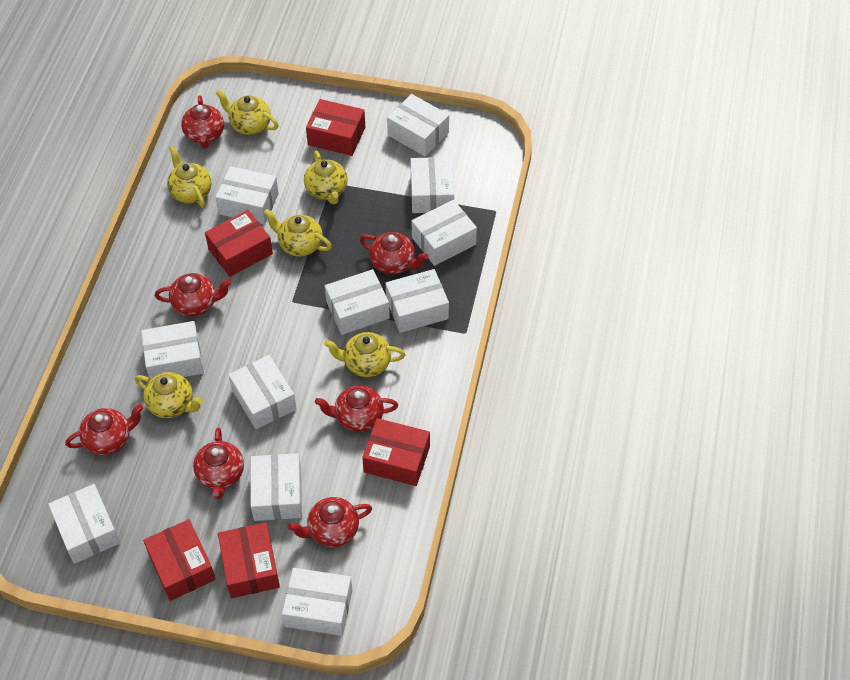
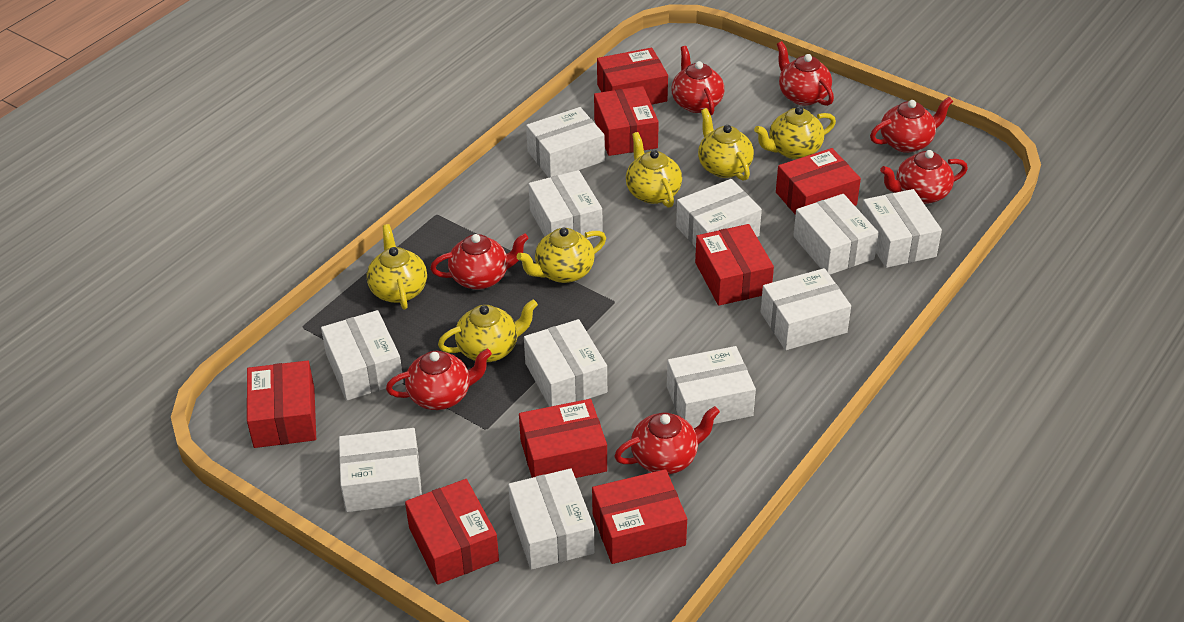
red box: 5 -> 8

